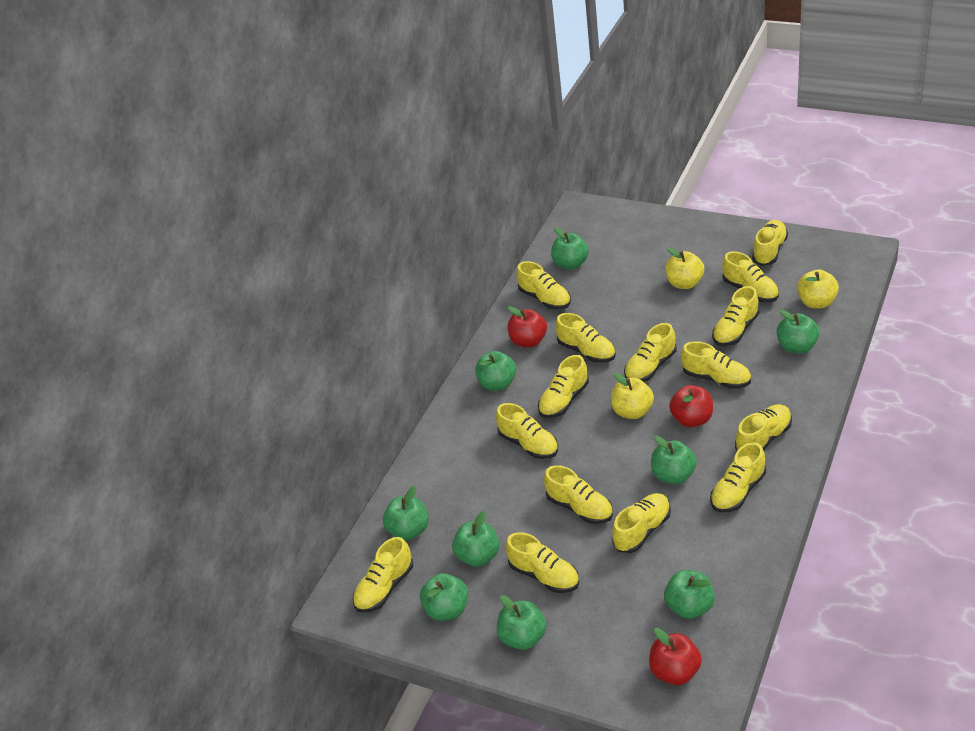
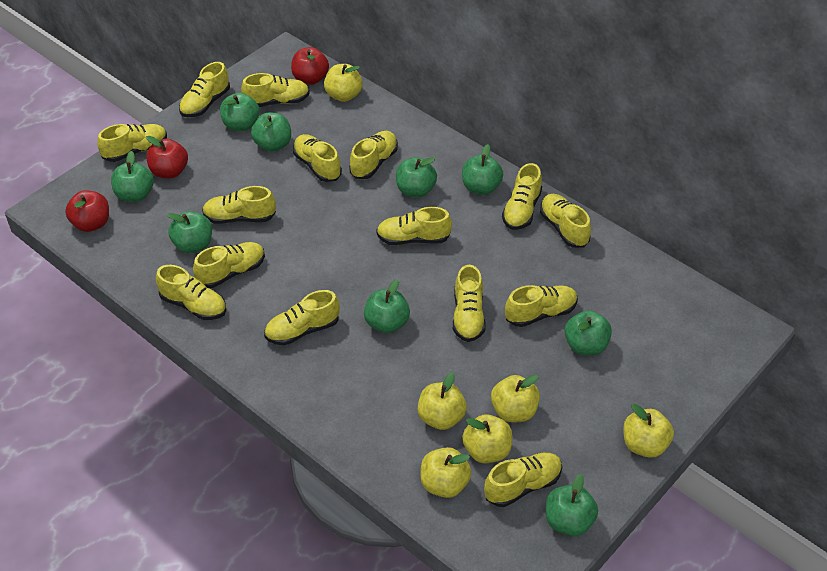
yellow apple: 3 -> 6

